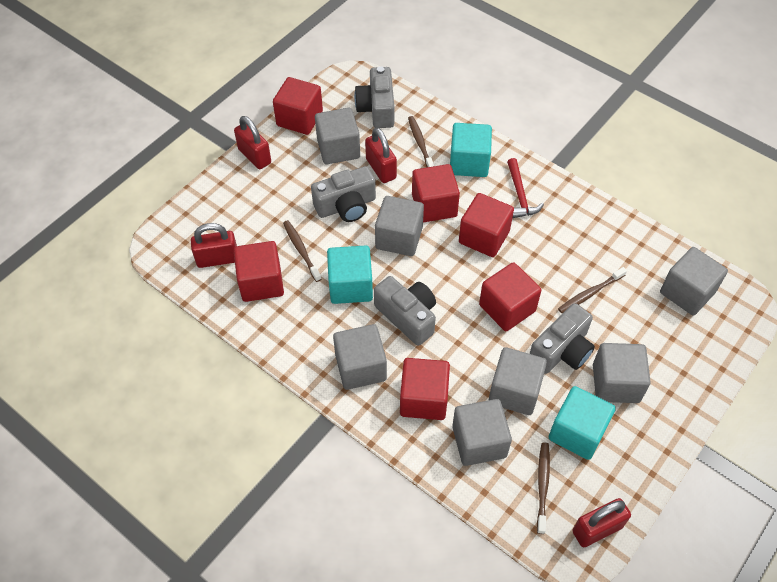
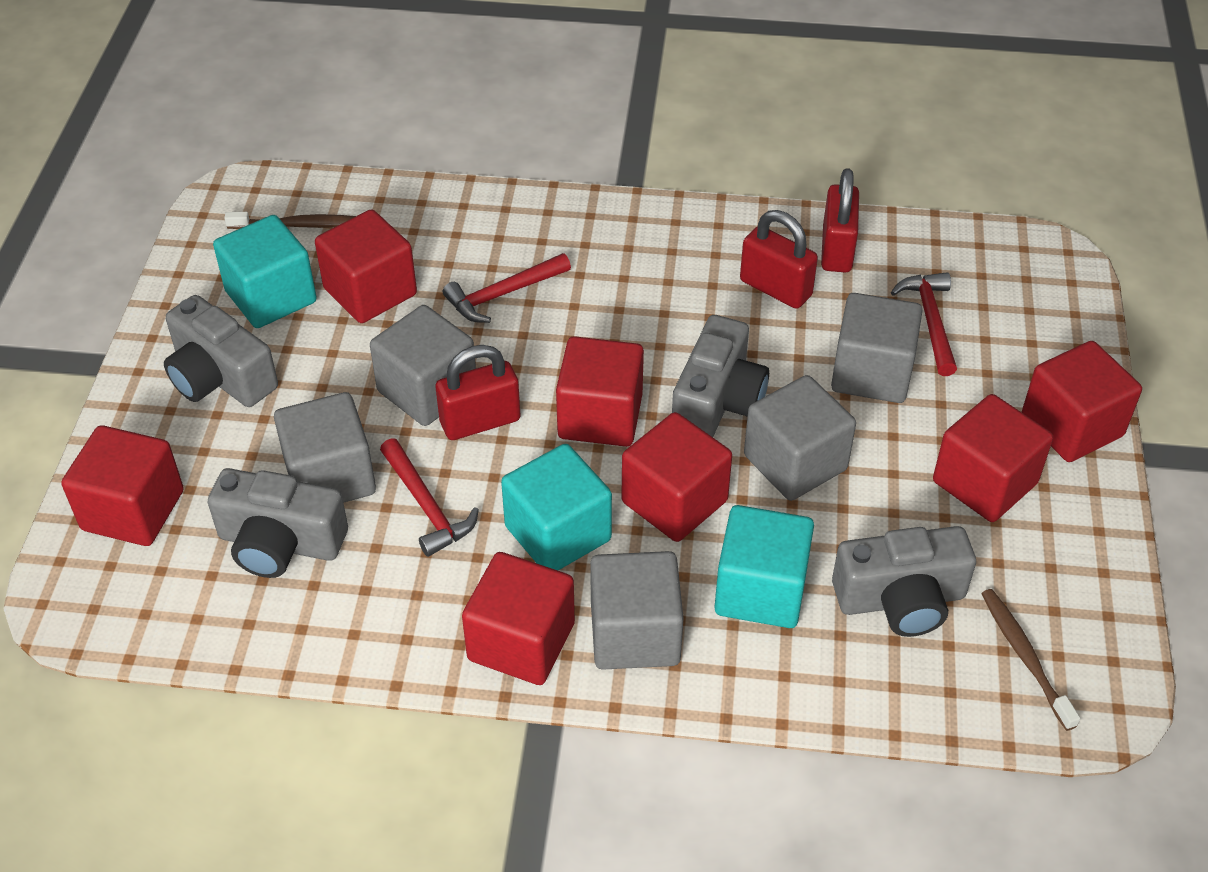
brown toothbrush: 4 -> 2
grey cube: 7 -> 5
red cube: 6 -> 7
red hammer: 1 -> 3
red padlock: 4 -> 3

